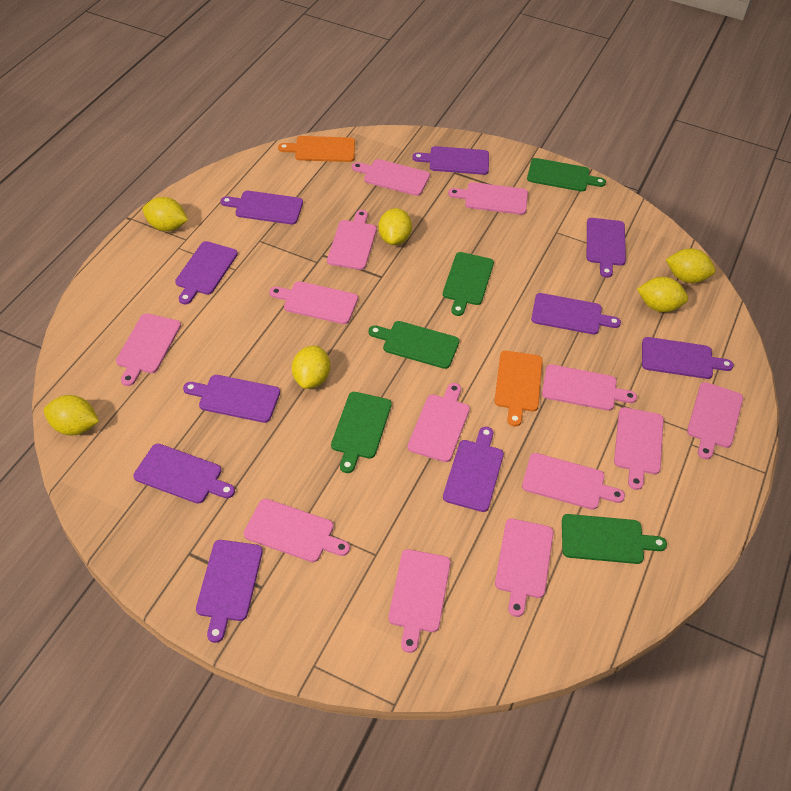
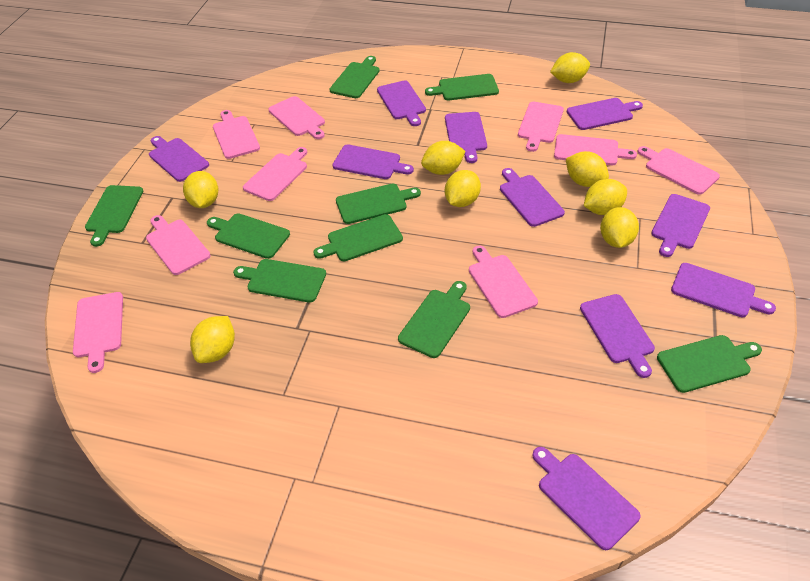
green cutting board: 5 -> 9
orange cutting board: 2 -> 0
pink cutting board: 13 -> 9
yellow lemon: 6 -> 8

